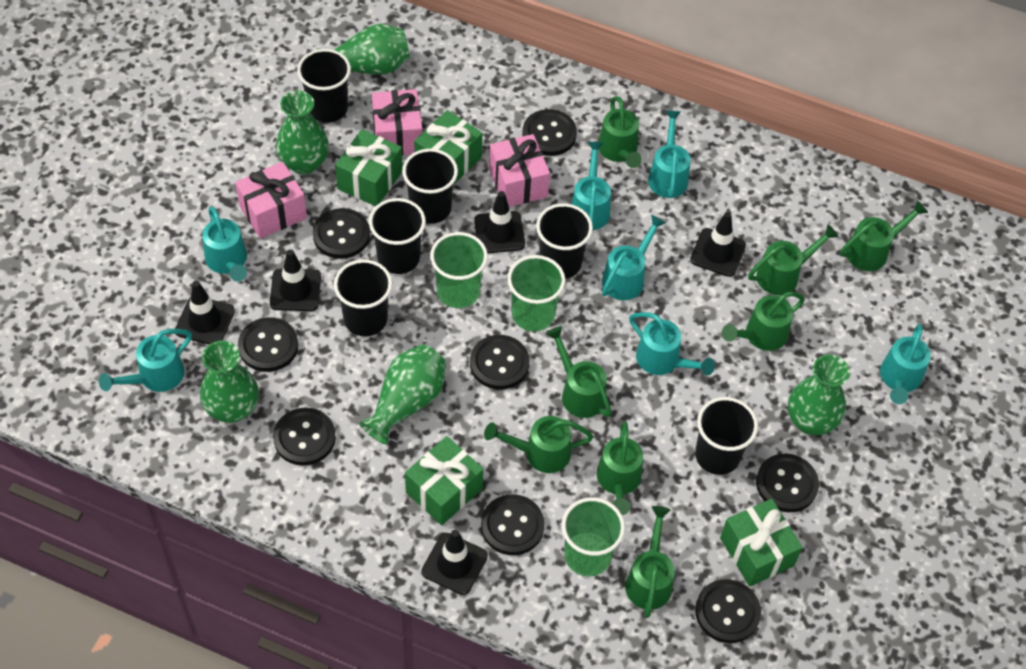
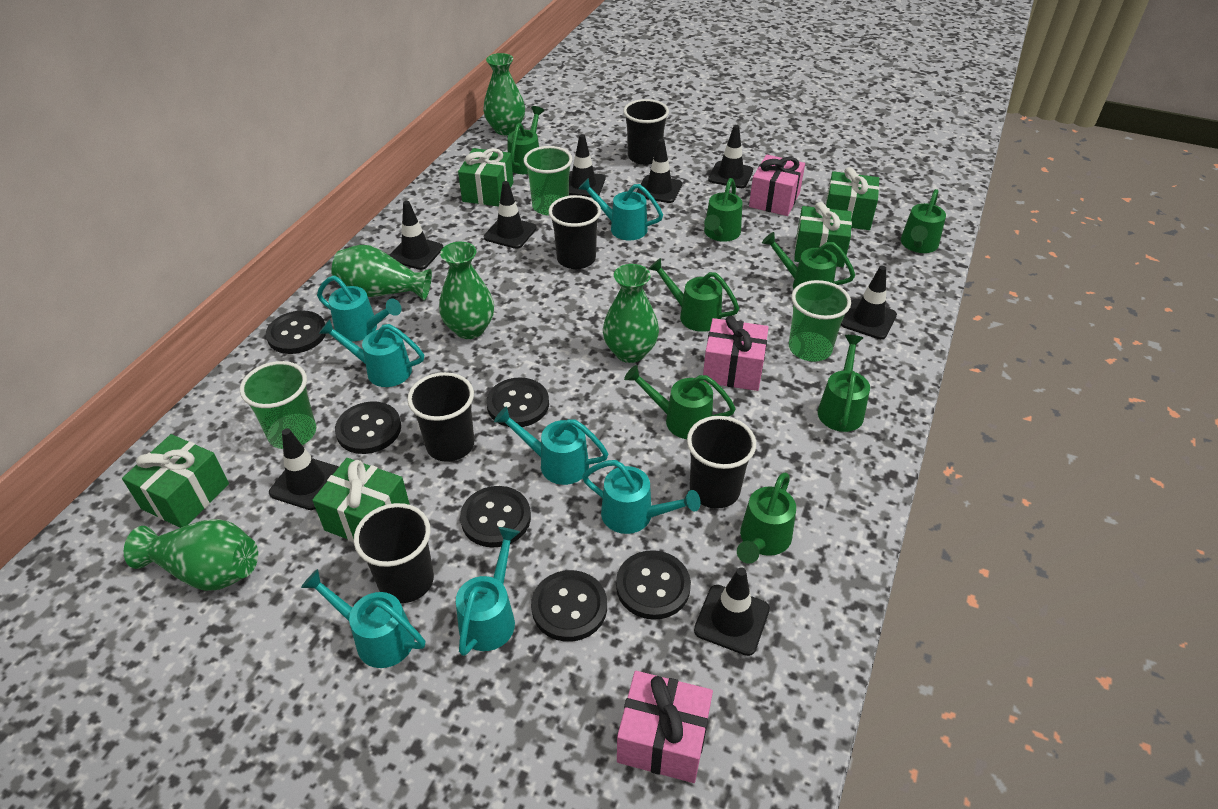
black button: 8 -> 6
black cup: 6 -> 5
black traffic cone: 5 -> 8
green gift: 4 -> 5

